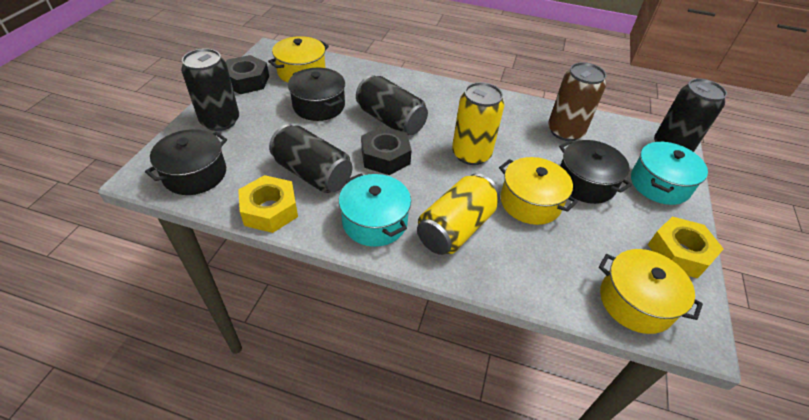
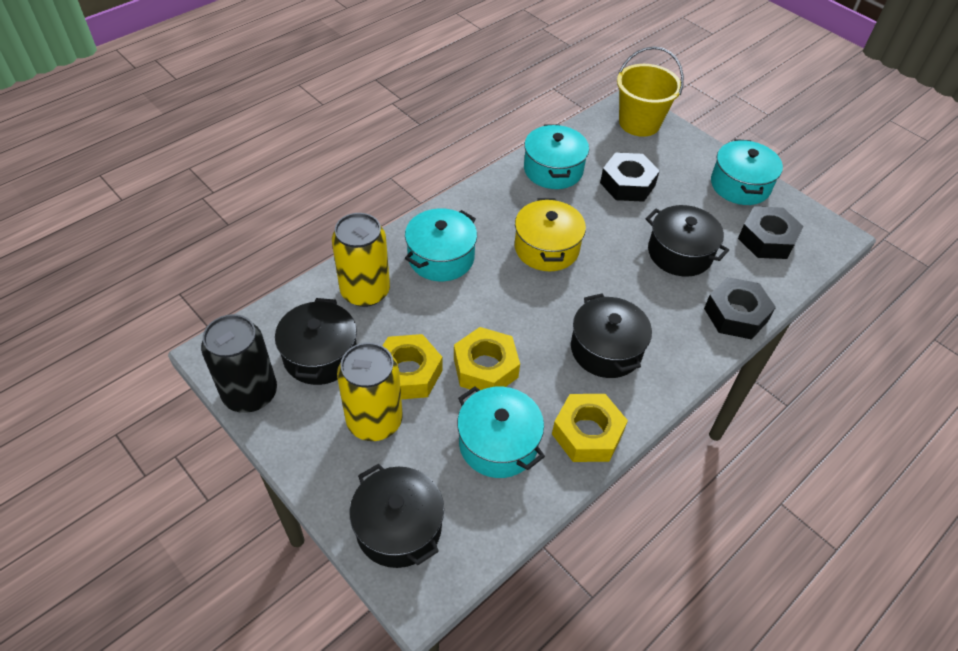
black can: 4 -> 1
black nut: 2 -> 3
black pot: 3 -> 4
brown can: 1 -> 0
turquoise pot: 2 -> 4
yellow bucket: 0 -> 1
yellow nut: 2 -> 3
yellow pot: 3 -> 1

